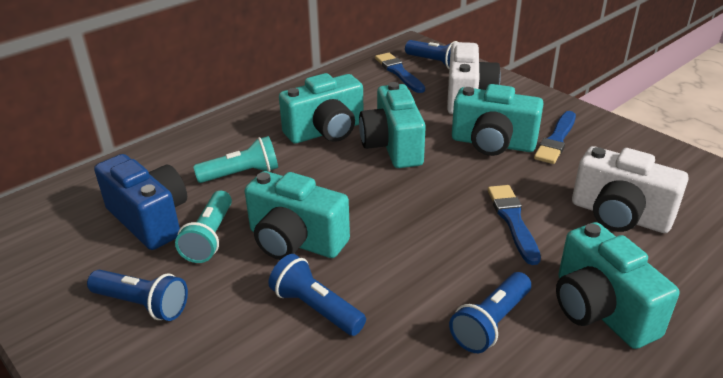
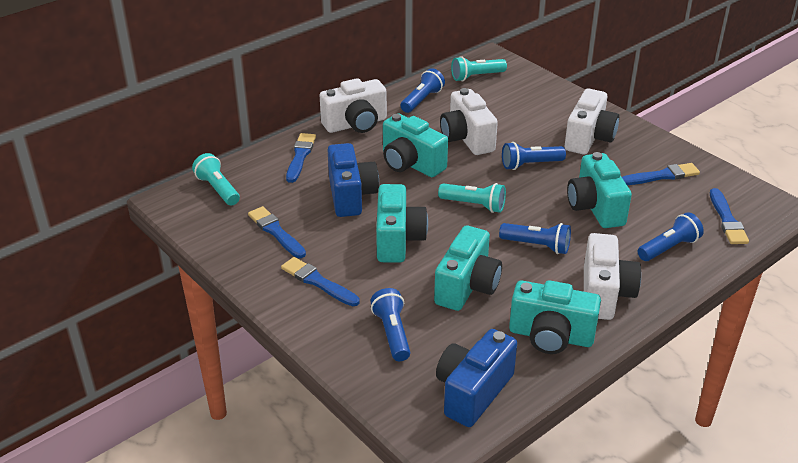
blue brush: 3 -> 5
blue camera: 1 -> 2
blue flashlight: 4 -> 5
turquoise flashlight: 2 -> 3
white camera: 2 -> 4

